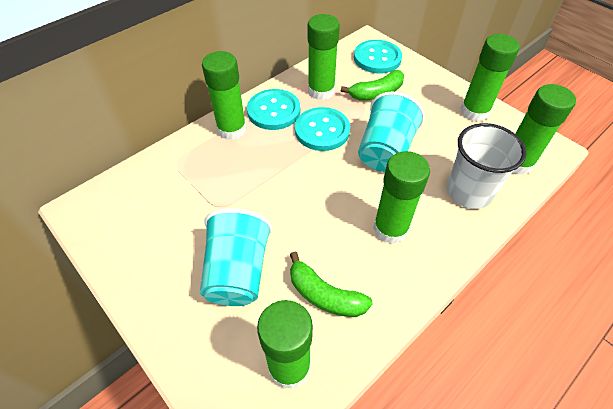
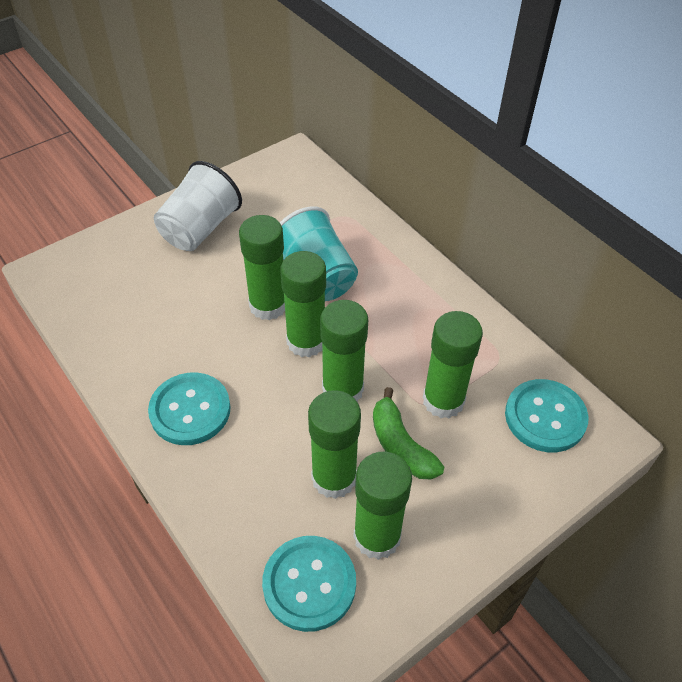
green banana: 2 -> 1
turquoise cup: 2 -> 1

